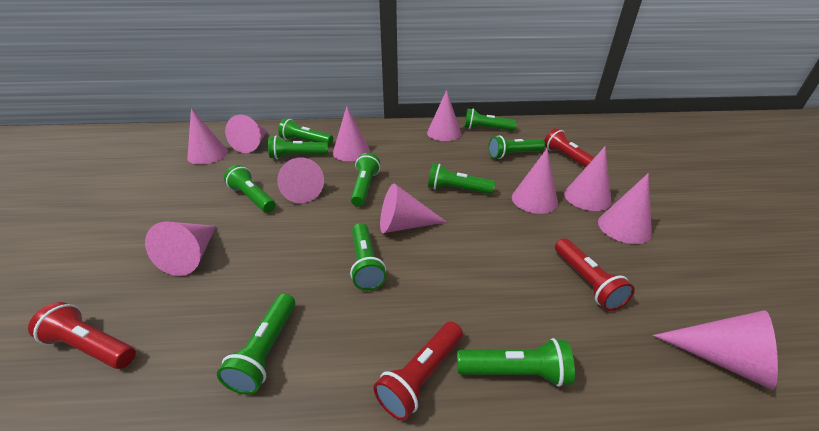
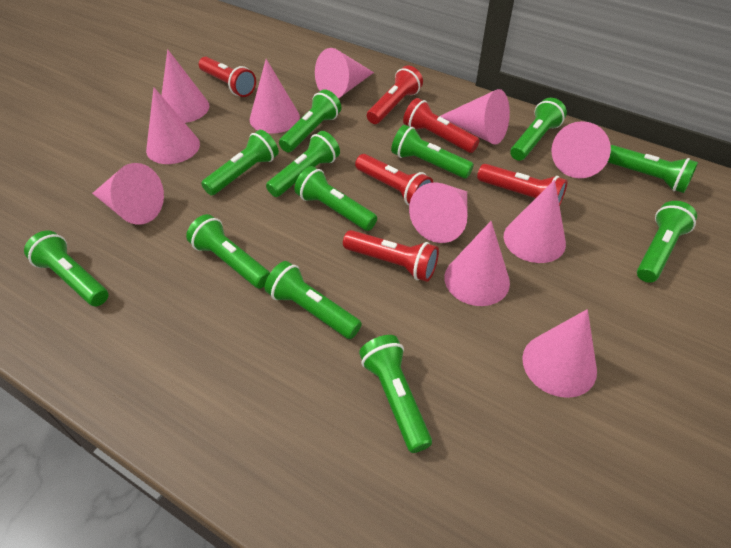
green flashlight: 10 -> 12
red flashlight: 4 -> 6

